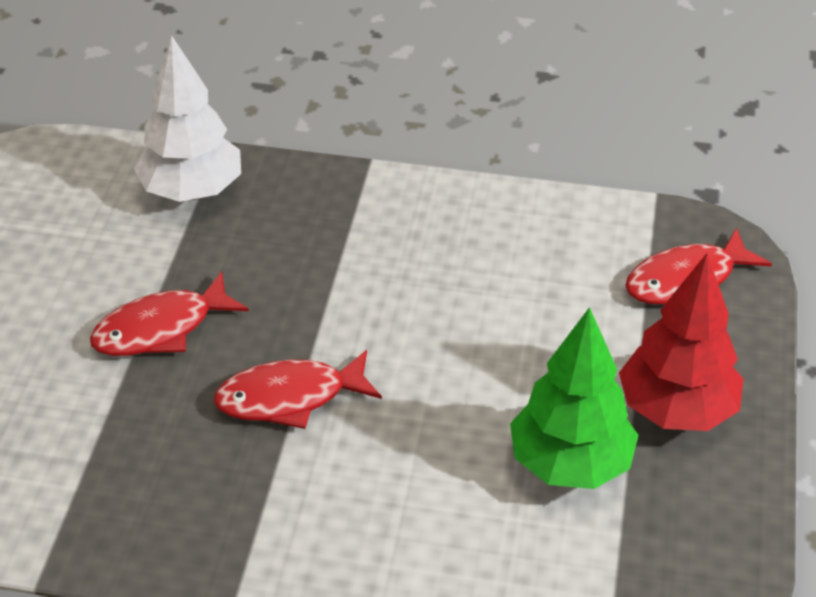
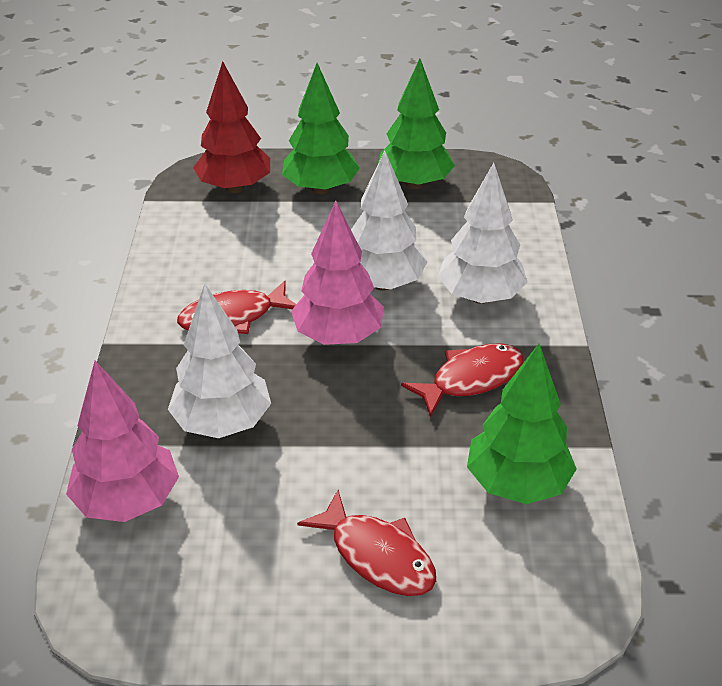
green tree: 1 -> 3
pink tree: 0 -> 2
white tree: 1 -> 3

